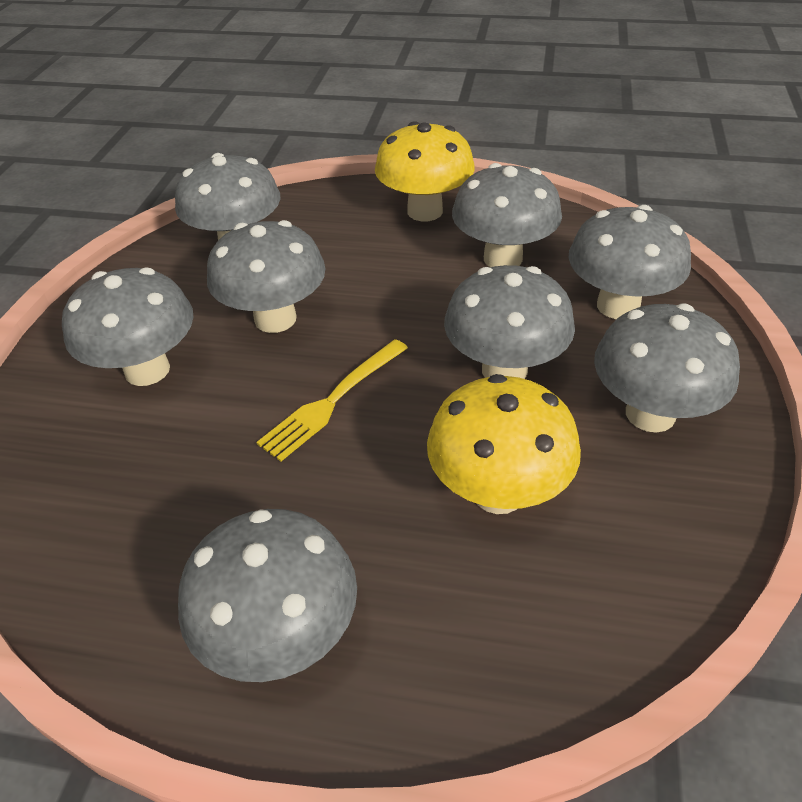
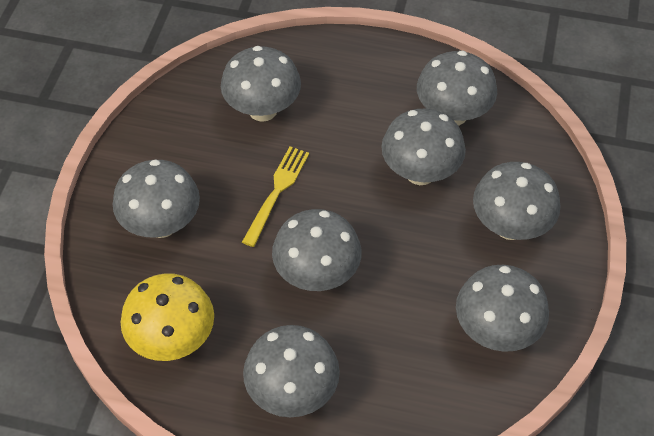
yellow mushroom: 2 -> 1

